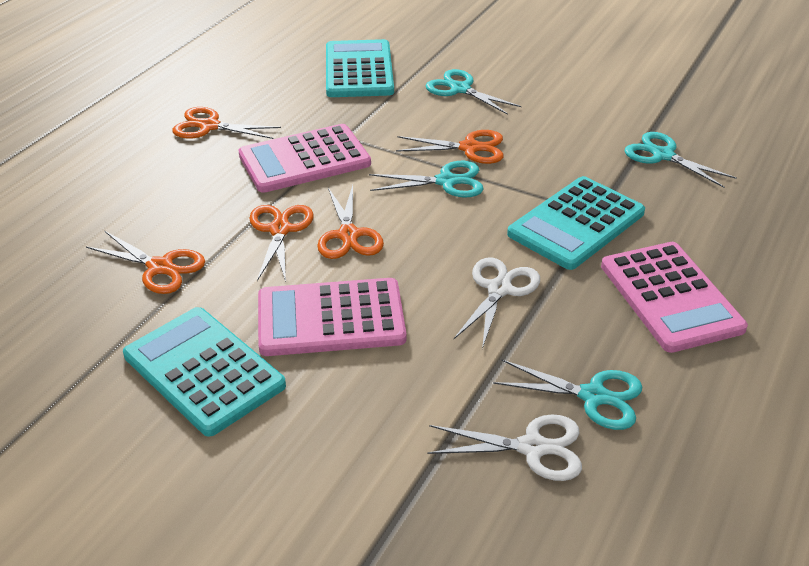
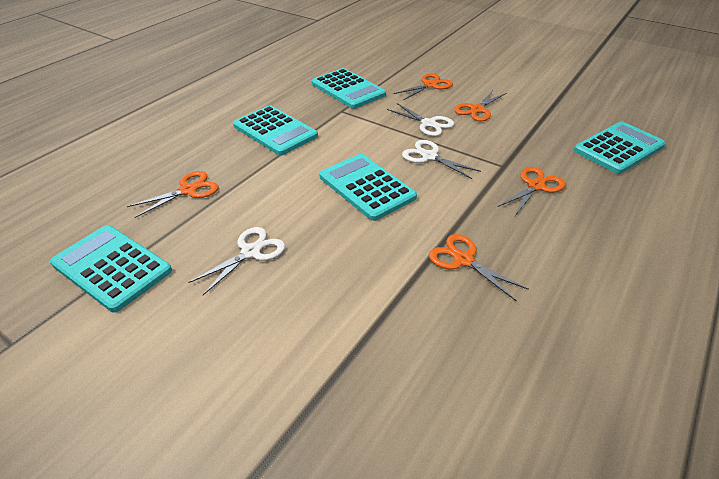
pink calculator: 3 -> 0
turquoise calculator: 3 -> 5
turquoise scissors: 4 -> 0
white scissors: 2 -> 3

